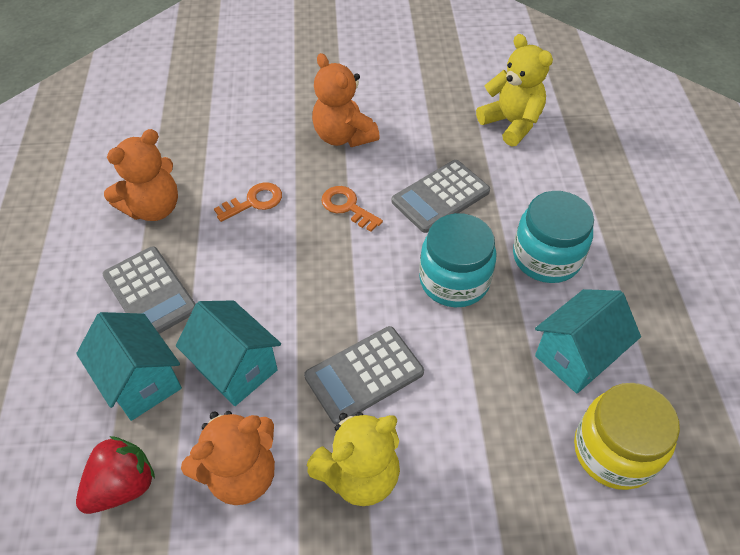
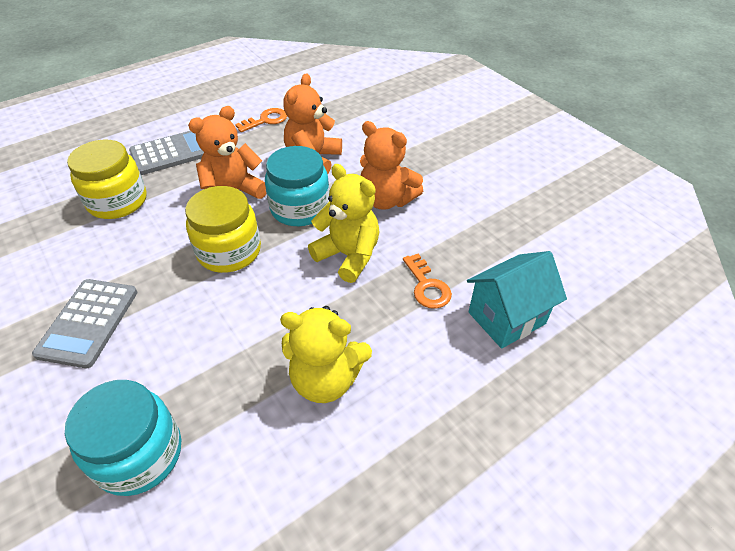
grey calculator: 3 -> 2
red strawberry: 1 -> 0
turquoise house: 3 -> 1
yellow jar: 1 -> 2

